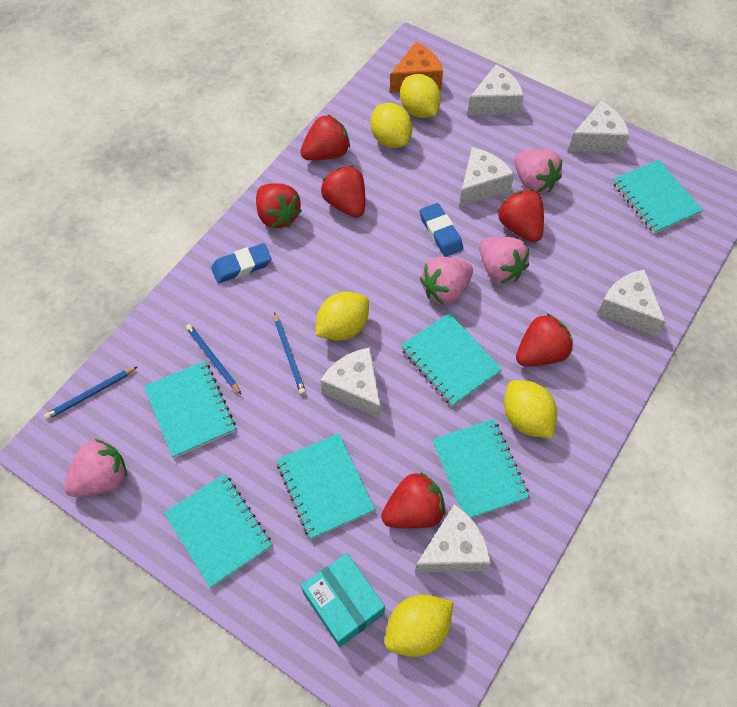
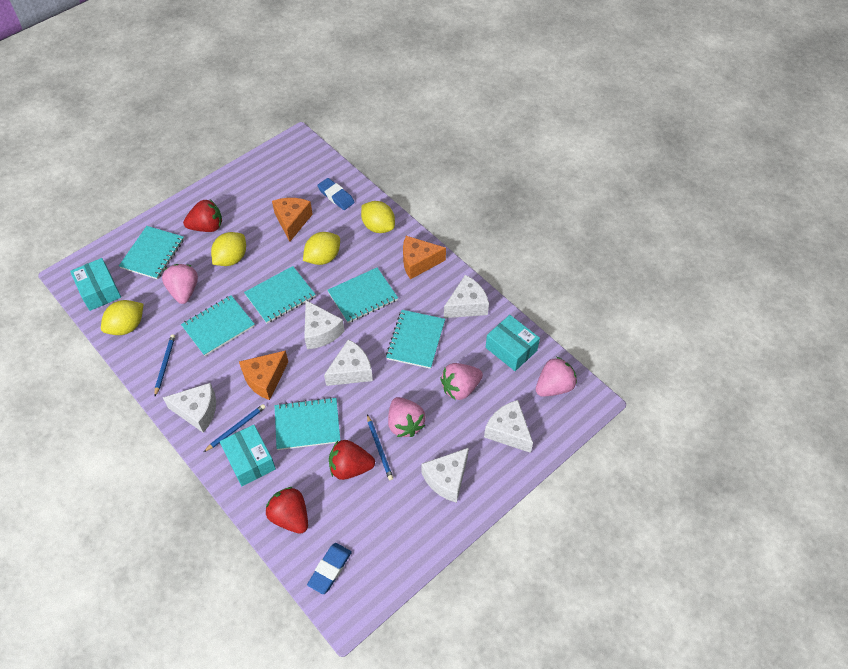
orange cheese: 1 -> 3
red strawberry: 6 -> 3
turquoise box: 1 -> 3
yellow lemon: 5 -> 4

